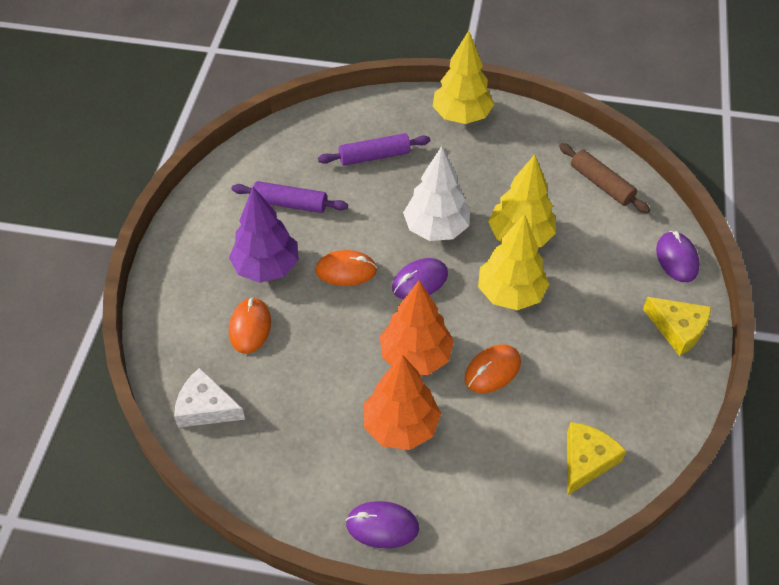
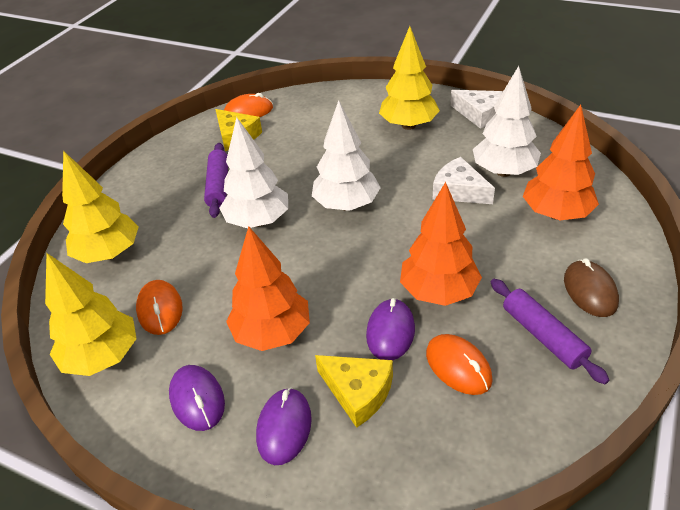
brown mouse: 0 -> 1
brown rolling pin: 1 -> 0
orange tree: 2 -> 3
purple tree: 1 -> 0
white cheese: 1 -> 2
white tree: 1 -> 3

